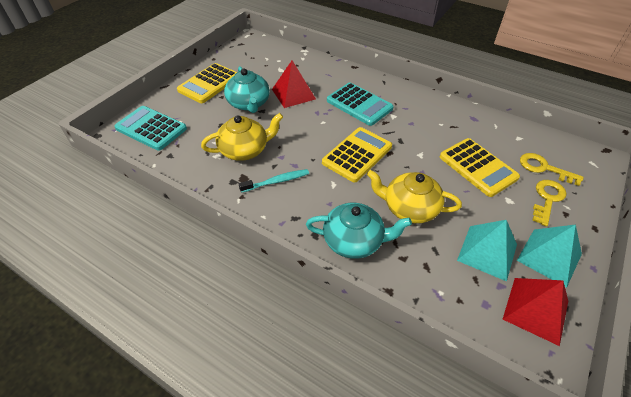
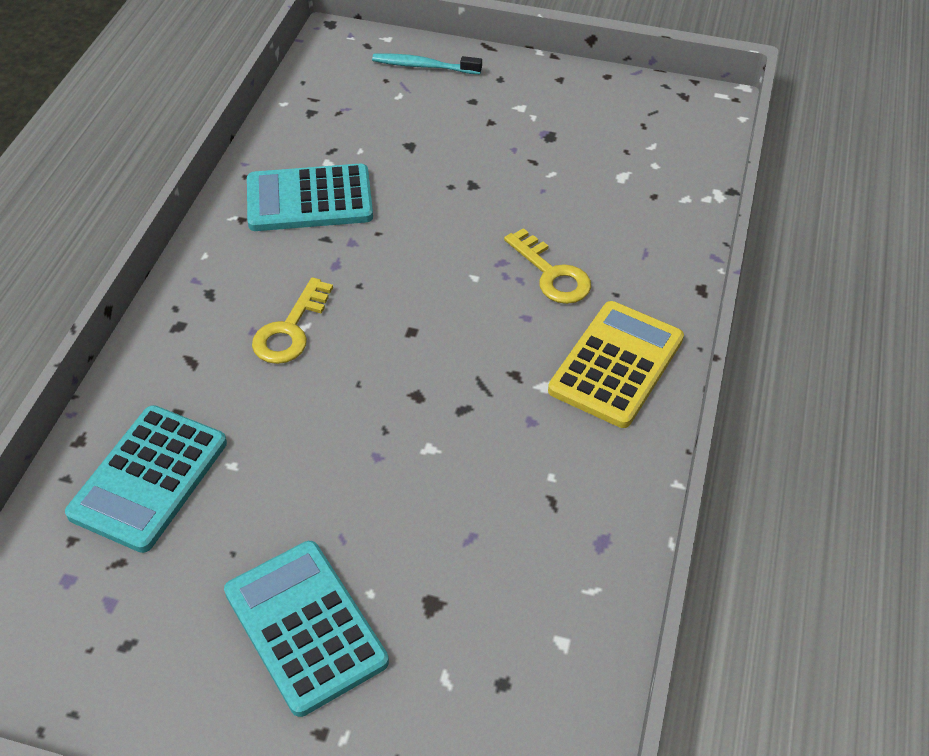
red pyramid: 2 -> 0
turquoise calculator: 2 -> 3
turquoise pyramid: 2 -> 0
turquoise teapot: 2 -> 0
yellow calculator: 3 -> 1
yellow teapot: 2 -> 0

